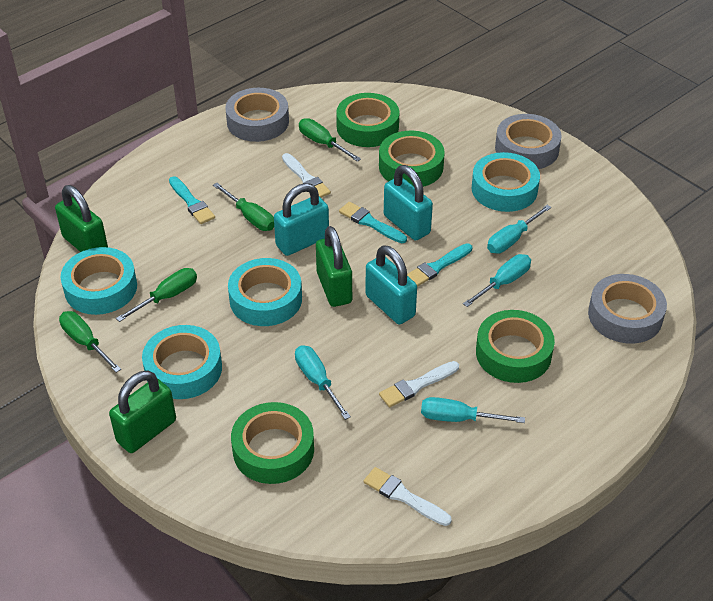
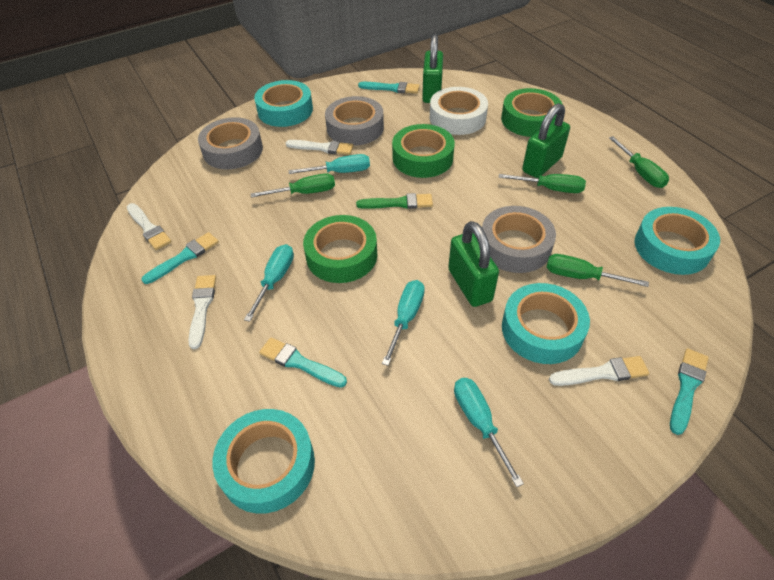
green brush: 0 -> 1
green tape: 4 -> 3
turquoise brush: 3 -> 4
turquoise padlock: 3 -> 0
white brush: 3 -> 4
white tape: 0 -> 1

